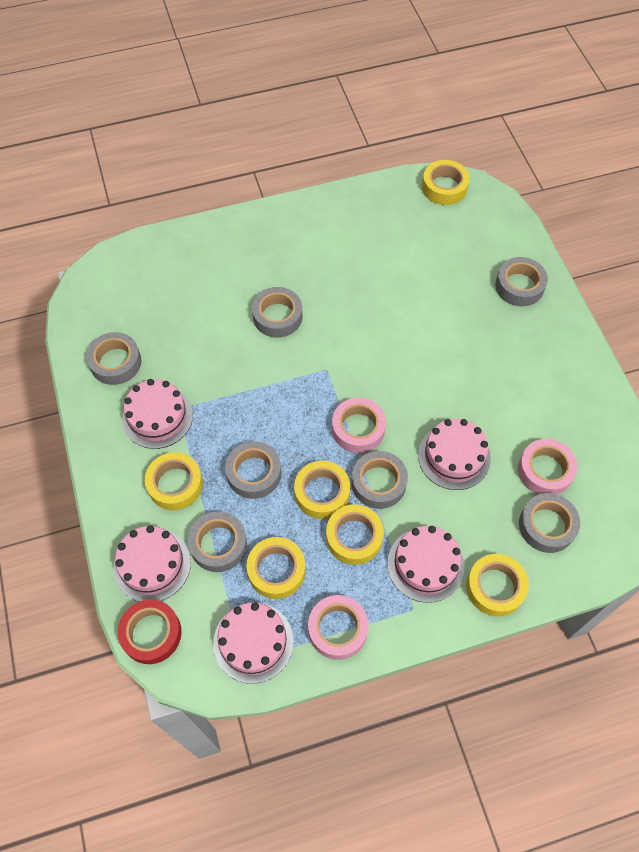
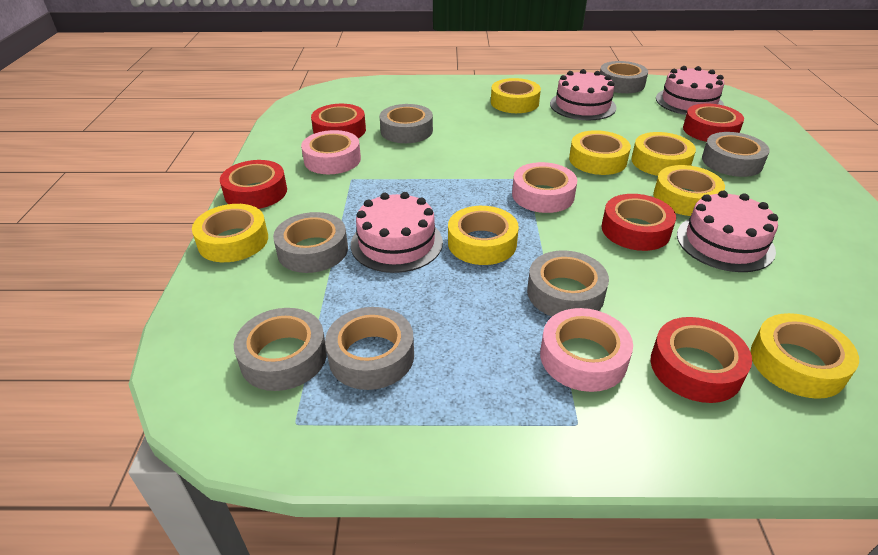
pink cake: 5 -> 4
red tape: 1 -> 5
yellow tape: 6 -> 7

